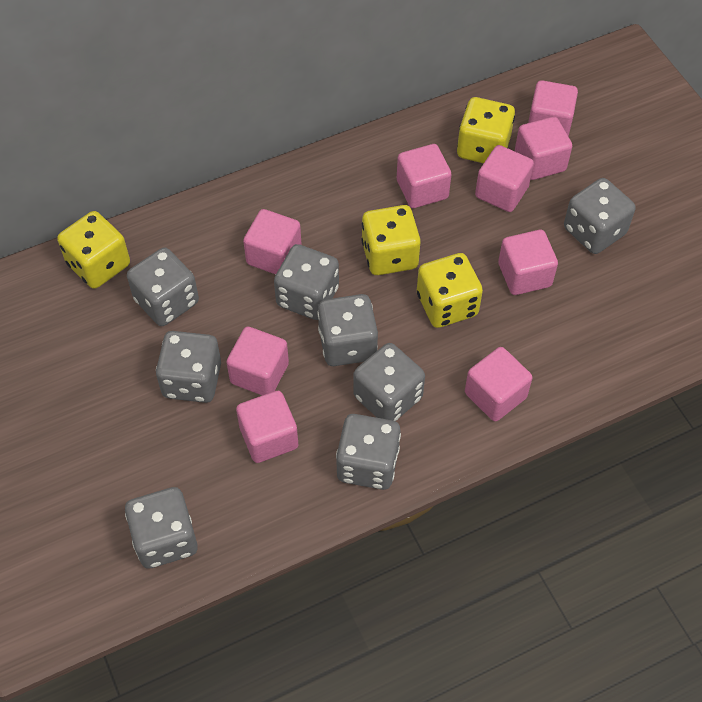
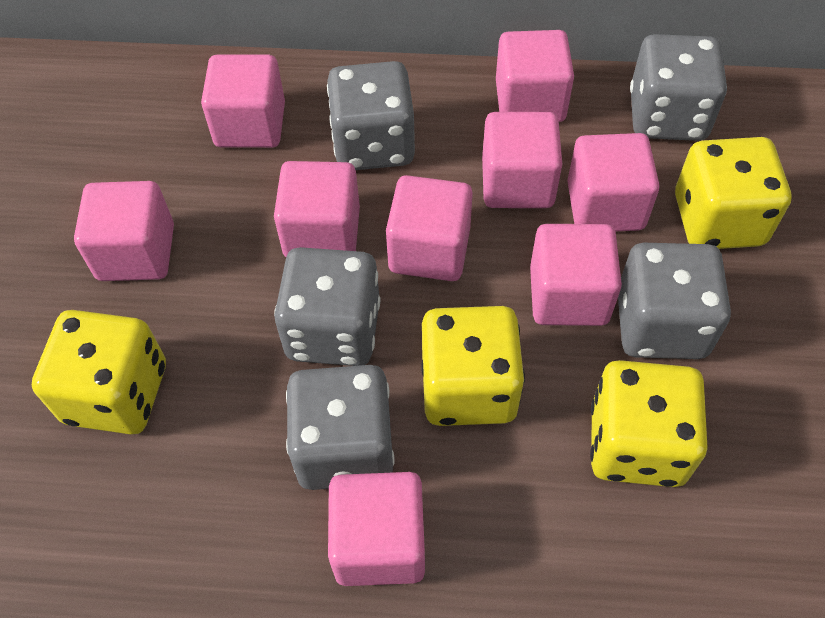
grey dice: 8 -> 5

